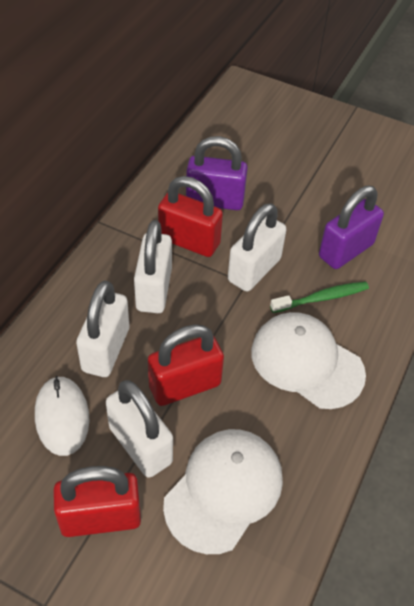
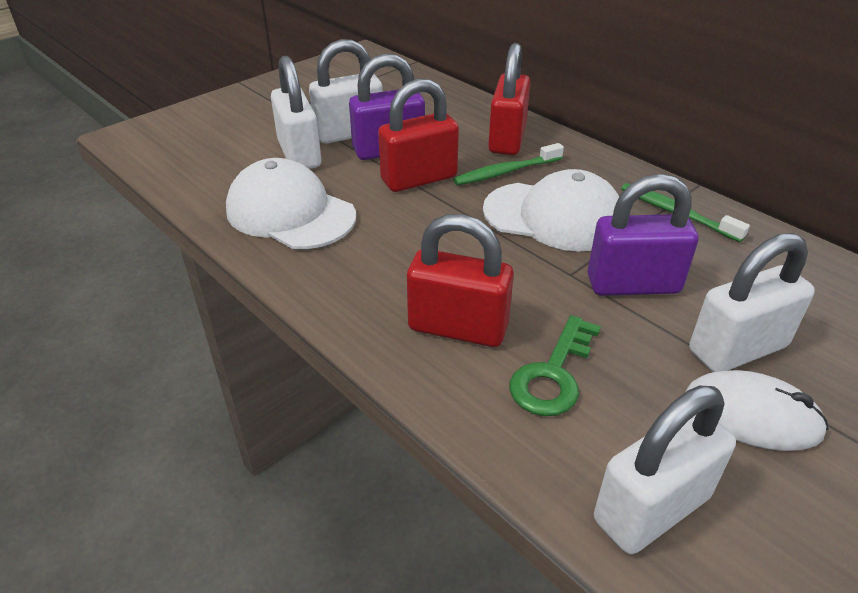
green key: 0 -> 1
green toothbrush: 1 -> 2

